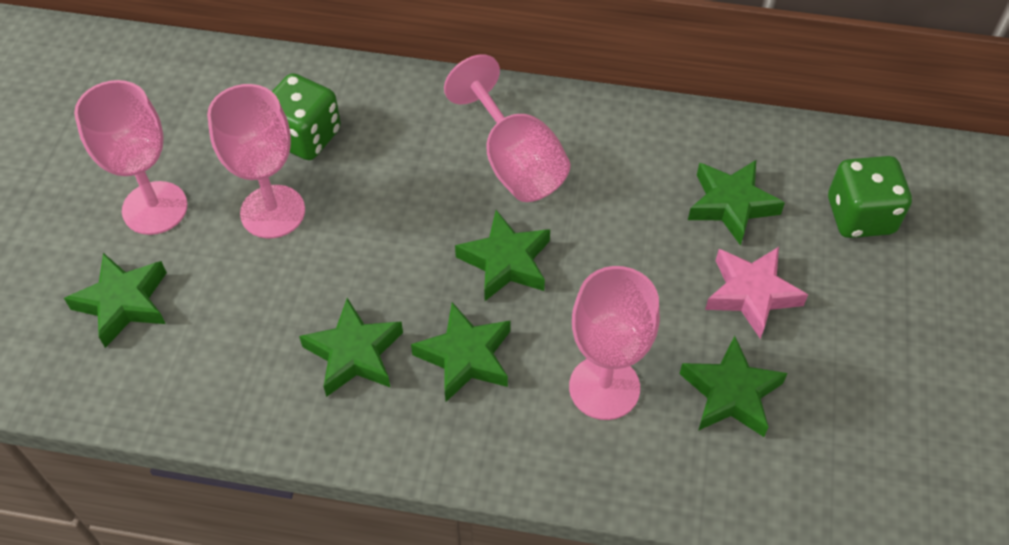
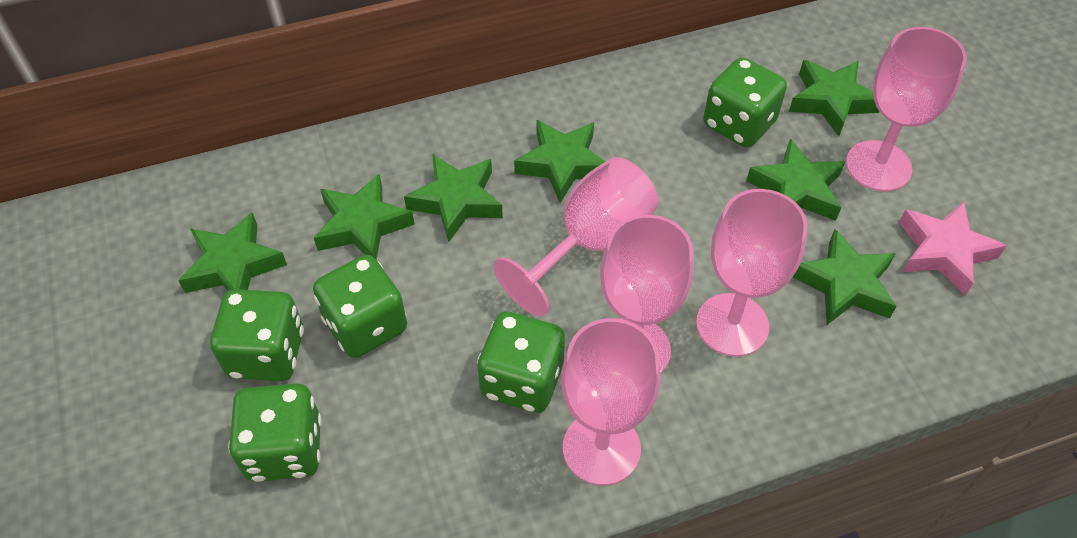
green dice: 2 -> 5
green star: 6 -> 7
pink goblet: 4 -> 5

